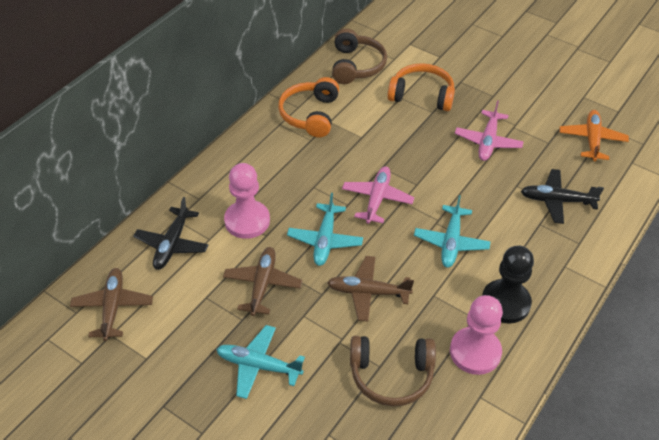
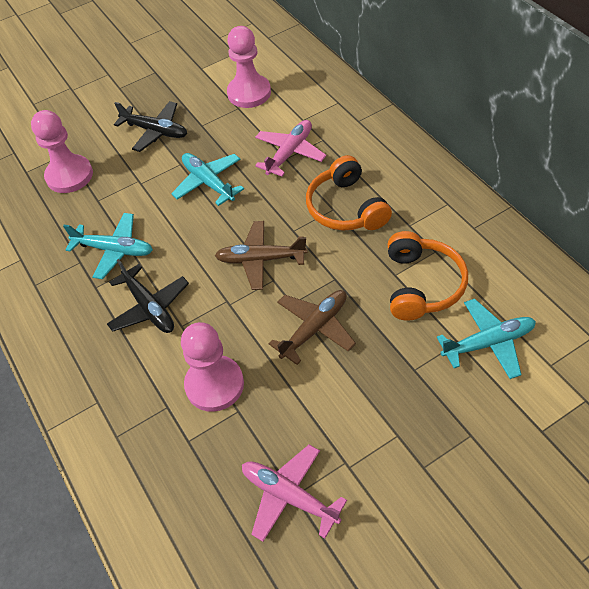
black pawn: 1 -> 0
brown headphones: 2 -> 0
brown plane: 3 -> 2
orange plane: 1 -> 0
pink pawn: 2 -> 3

